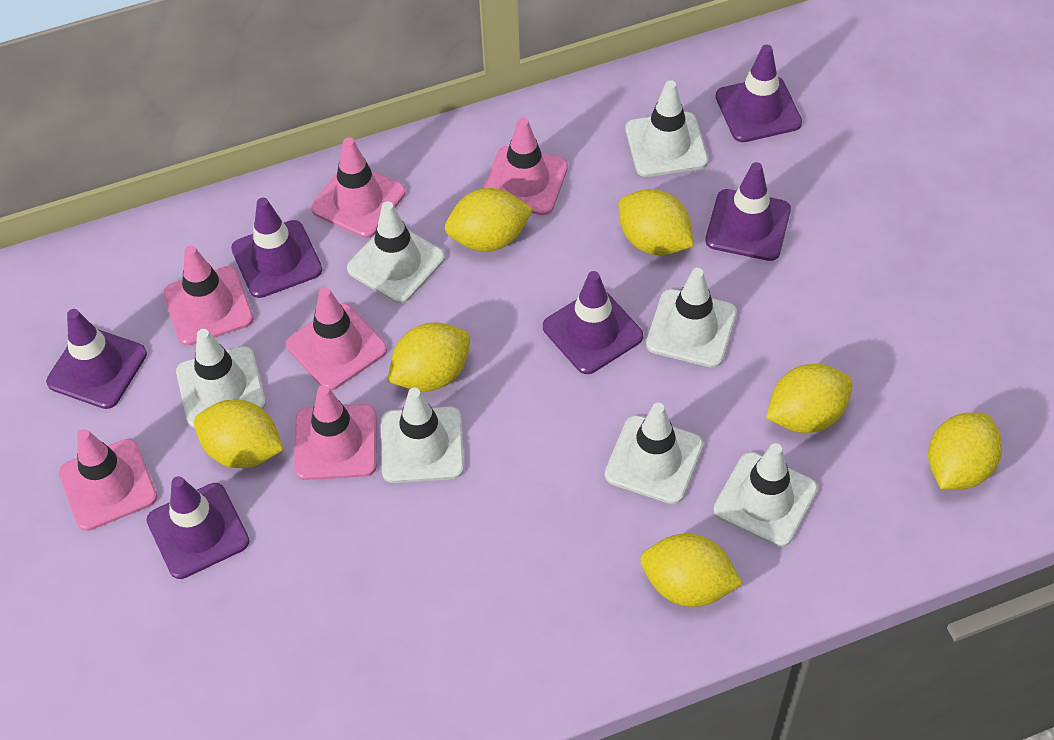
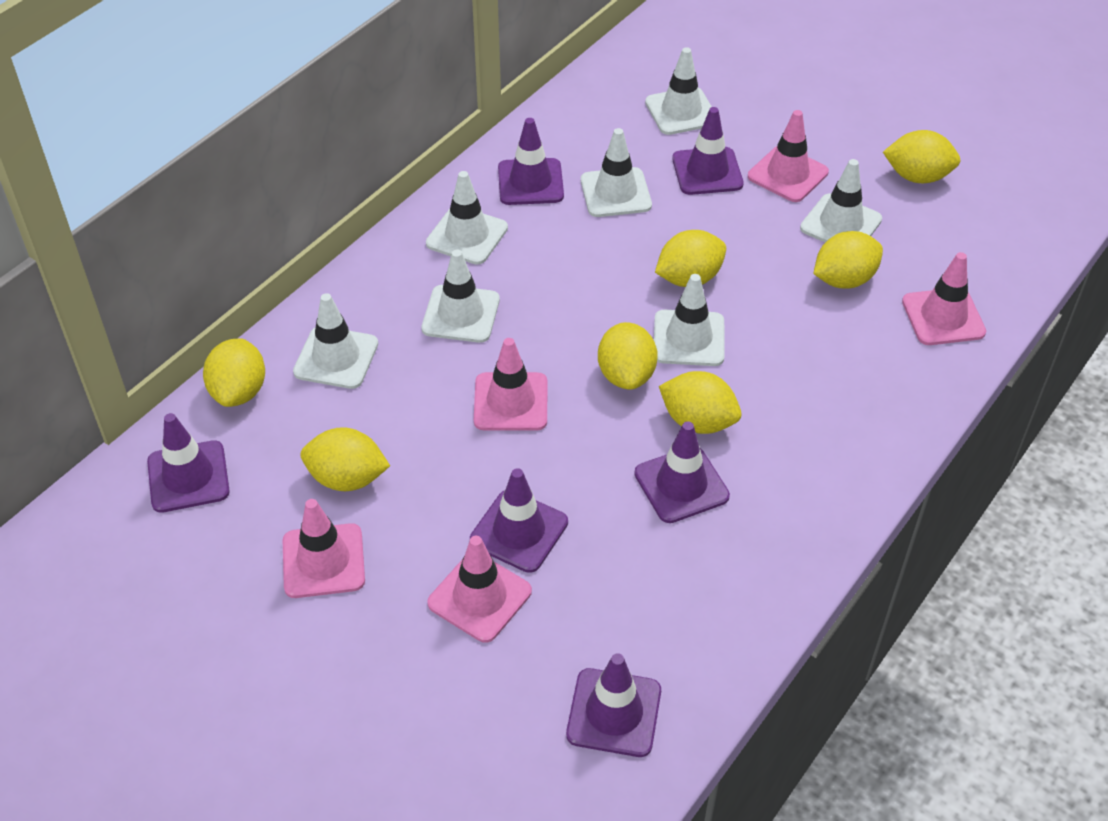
pink traffic cone: 6 -> 5

